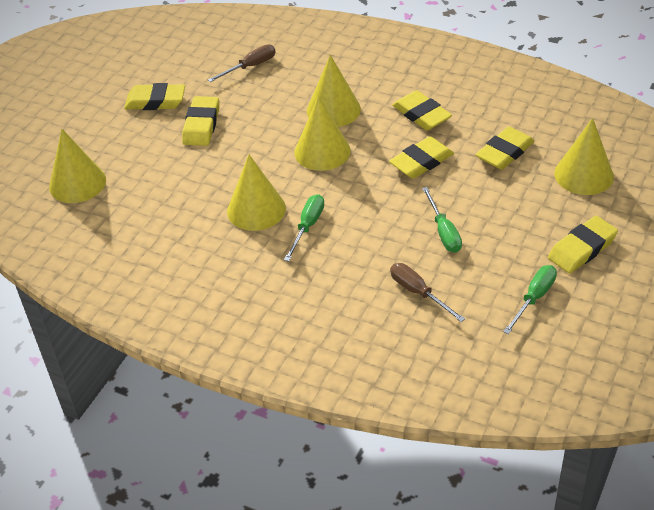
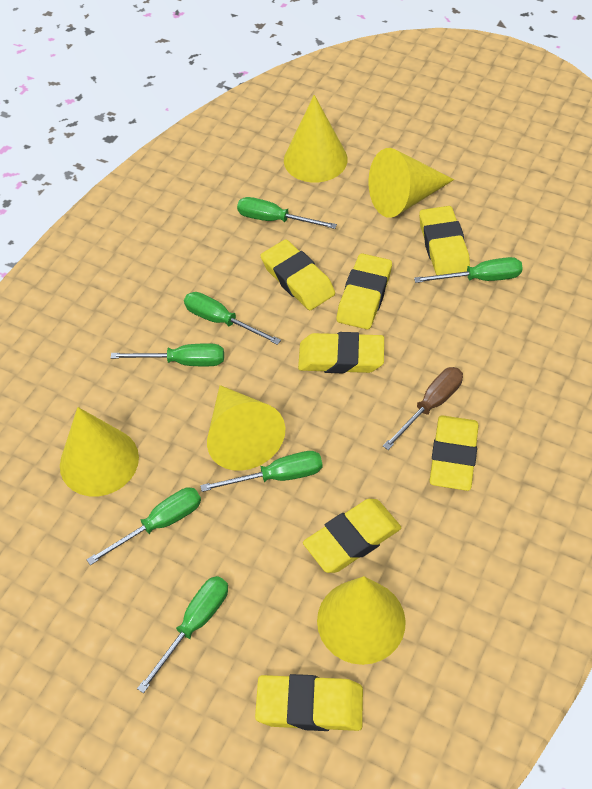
brown screwdriver: 2 -> 1
green screwdriver: 3 -> 7
yellow eraser: 6 -> 7

